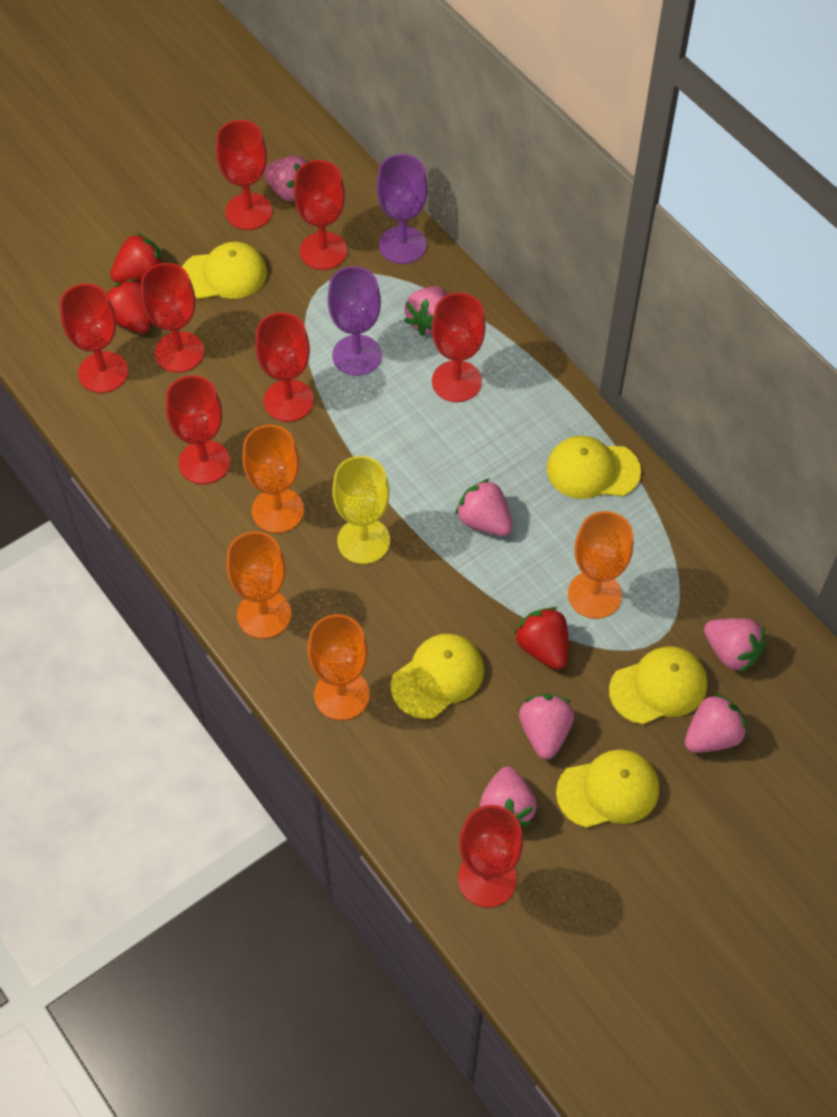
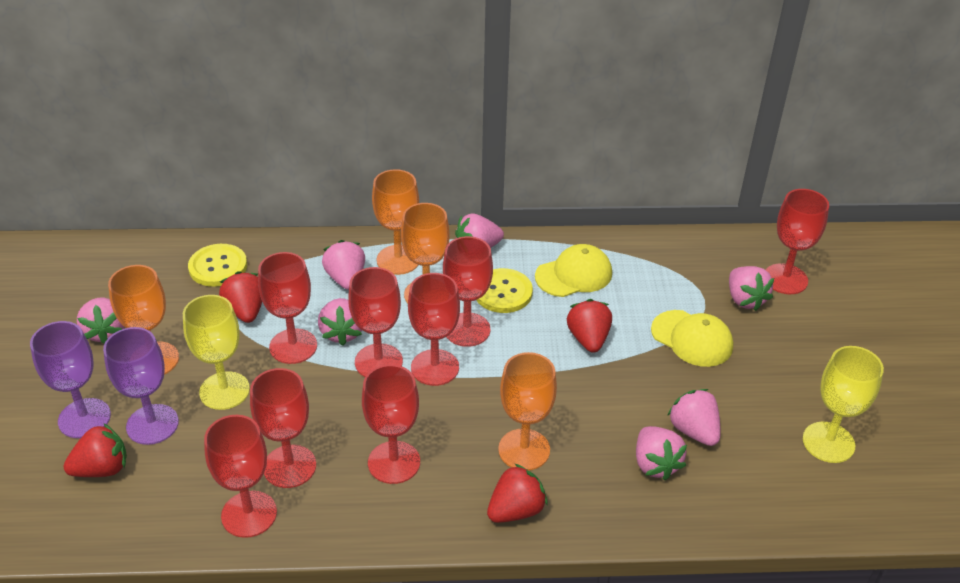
red strawberry: 3 -> 4
yellow button: 0 -> 2
yellow cap: 5 -> 2
yellow goblet: 1 -> 2

